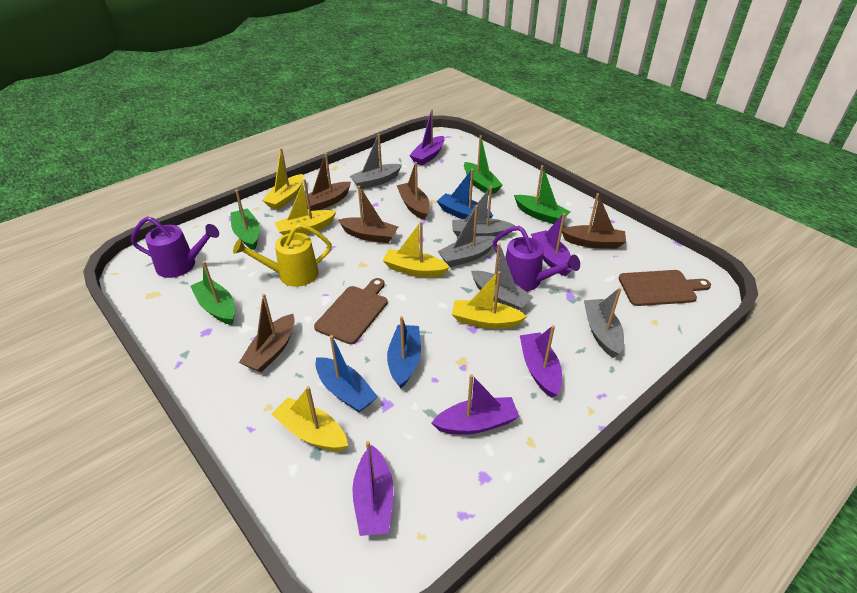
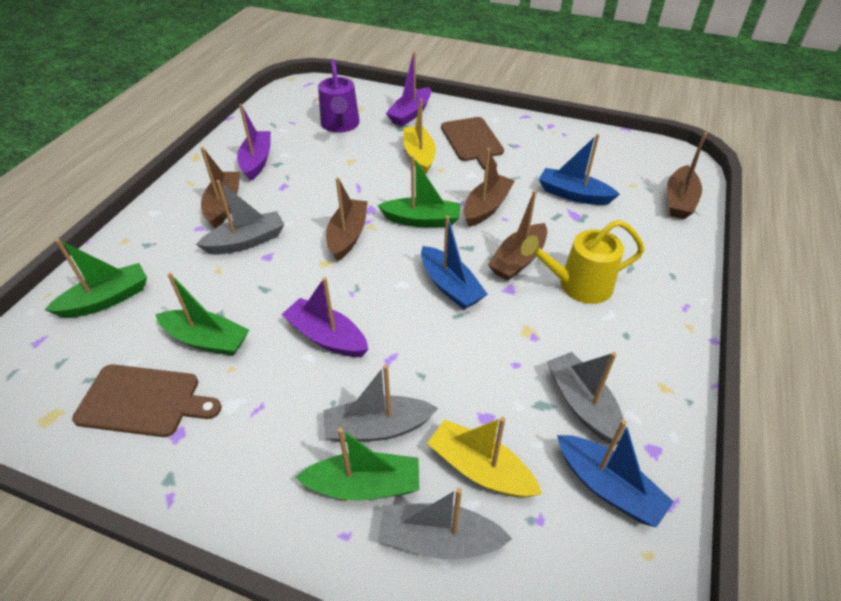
grey boat: 5 -> 4
purple boat: 5 -> 3
purple watering can: 2 -> 1
yellow boat: 5 -> 2

